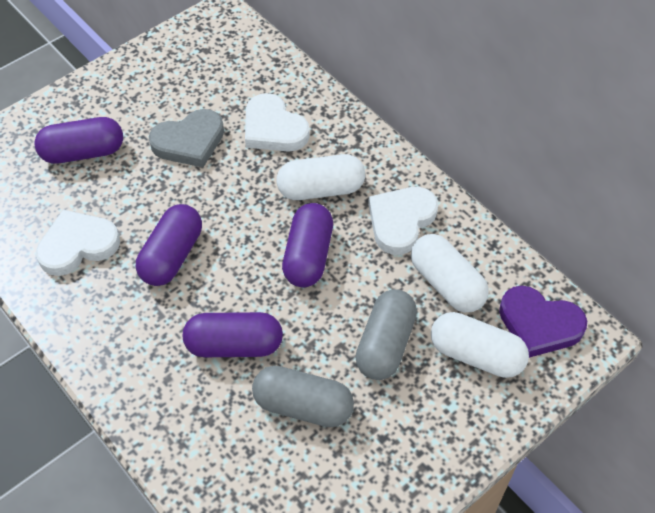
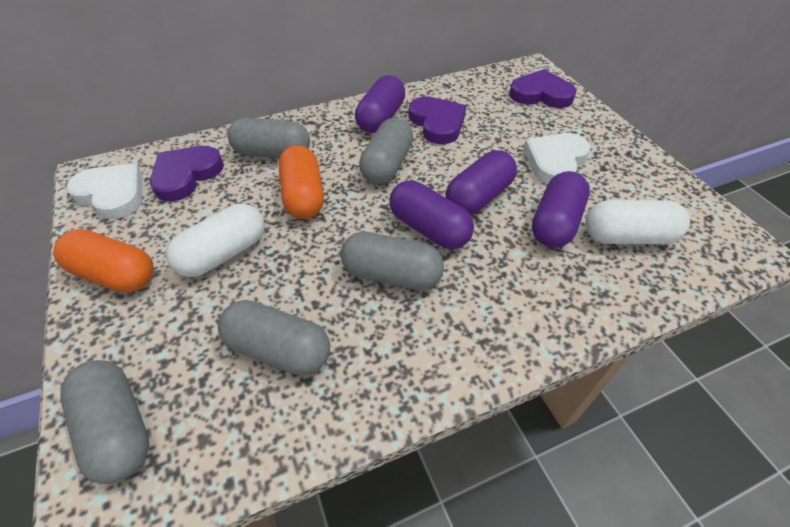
grey capsule: 2 -> 5
grey heart: 1 -> 0
orange capsule: 0 -> 2
purple heart: 1 -> 3
white capsule: 3 -> 2
white heart: 3 -> 2

